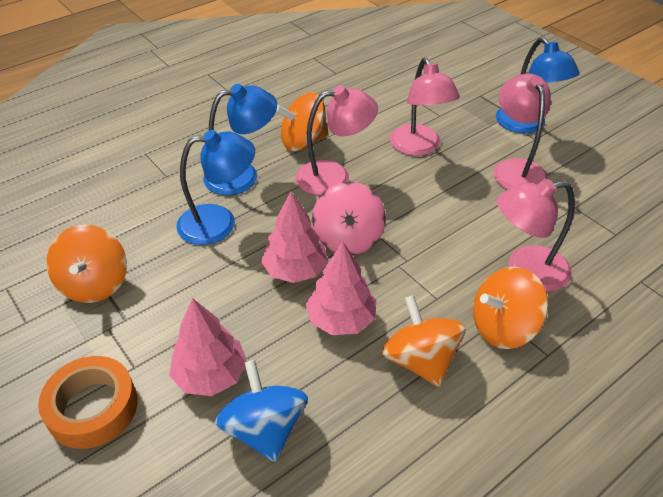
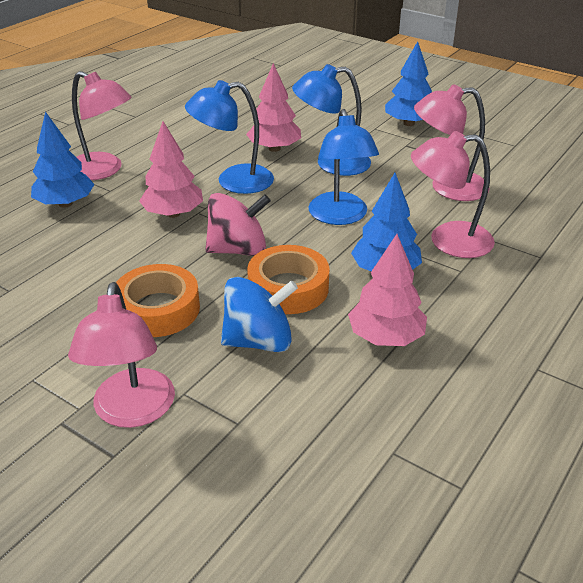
blue tree: 0 -> 3
orange spinning top: 4 -> 0
orange tape: 1 -> 2

